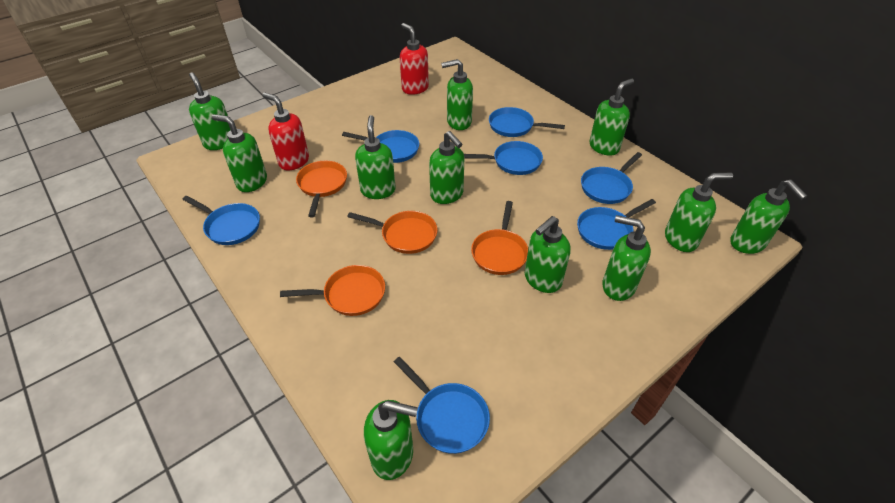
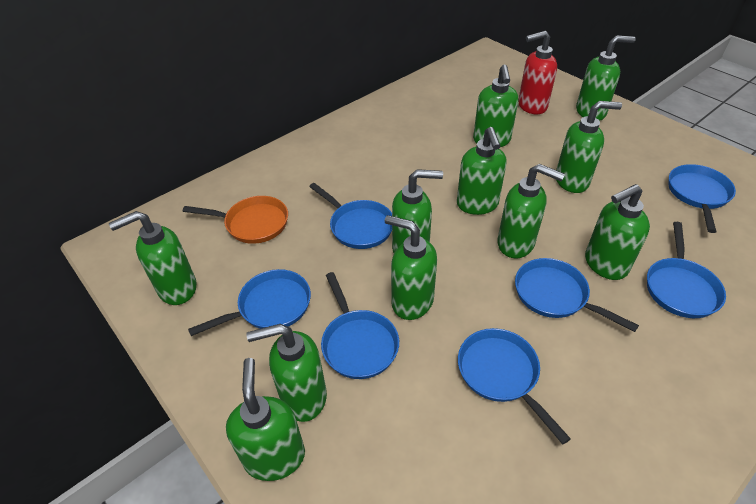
orange pan: 4 -> 1
red soap dispenser: 2 -> 1

